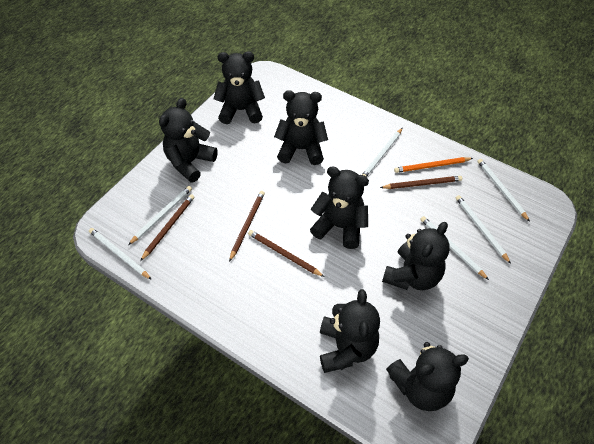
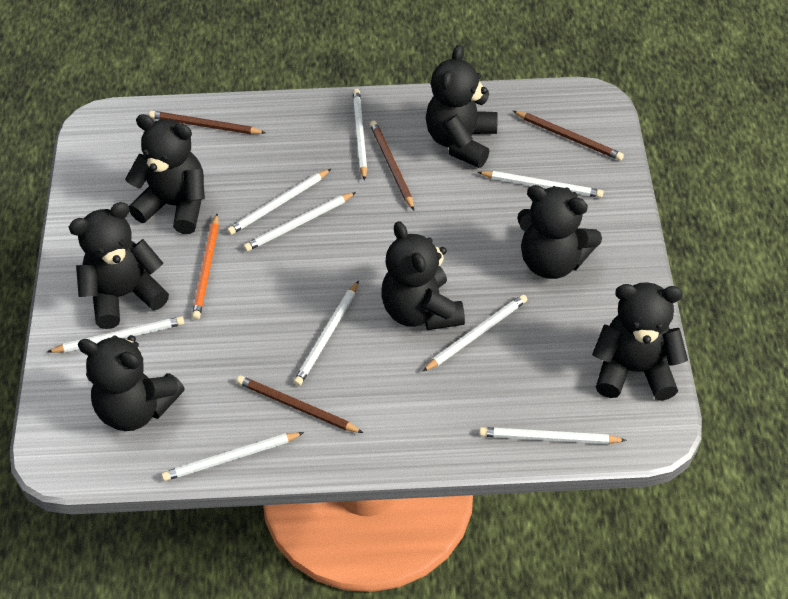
white pencil: 6 -> 9

